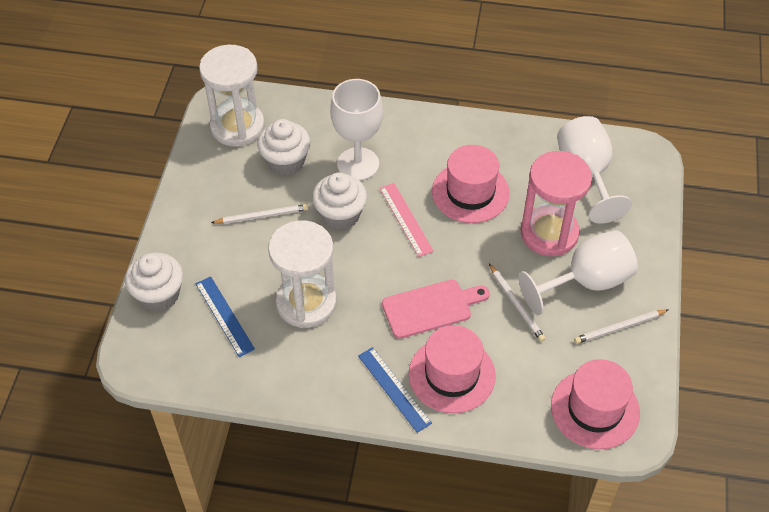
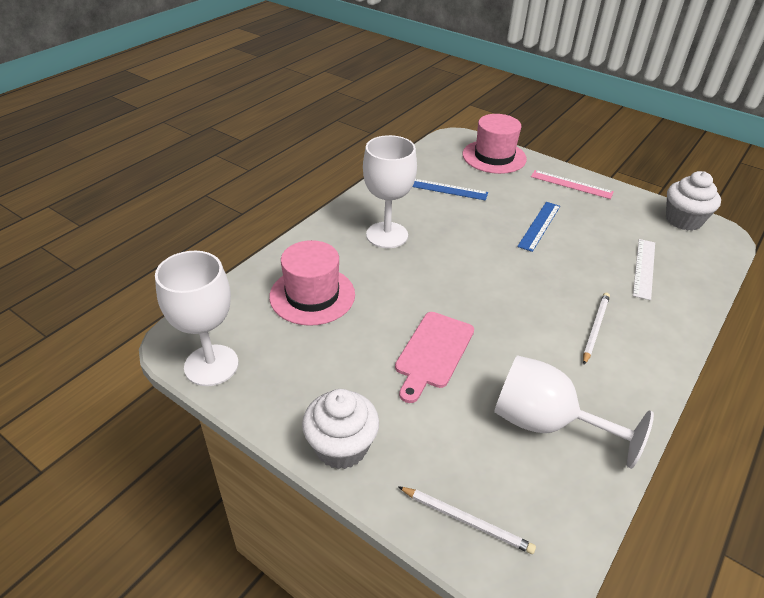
pink hat: 3 -> 2
pink hourglass: 1 -> 0
white cupcake: 3 -> 2
white hourglass: 2 -> 0
white pencil: 3 -> 2
white ruler: 0 -> 1

